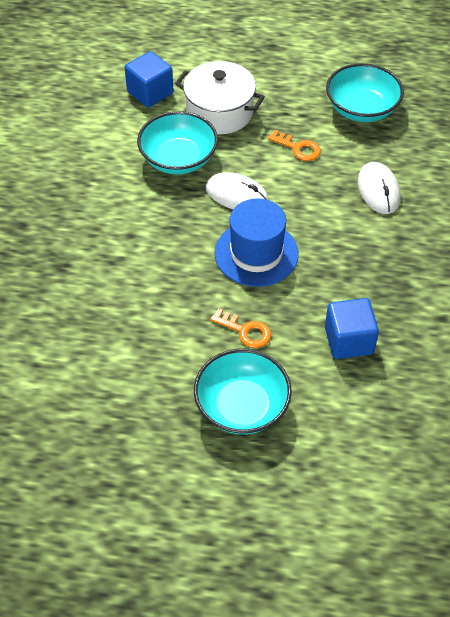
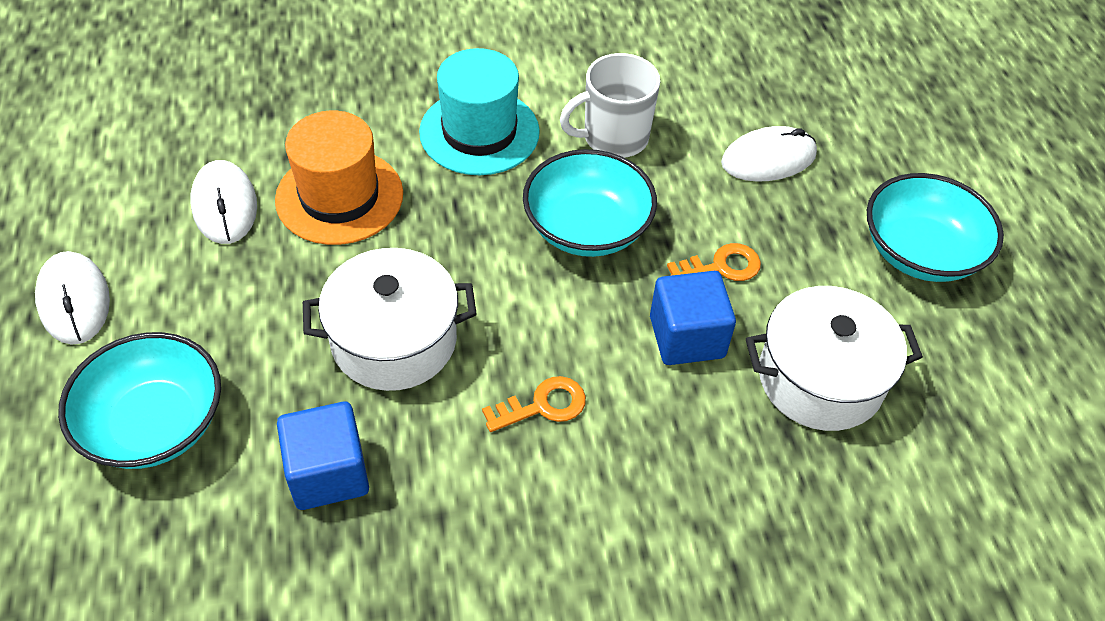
blue hat: 1 -> 0
orange hat: 0 -> 1
turquoise hat: 0 -> 1
white mouse: 2 -> 3
white mug: 0 -> 1
white pot: 1 -> 2

